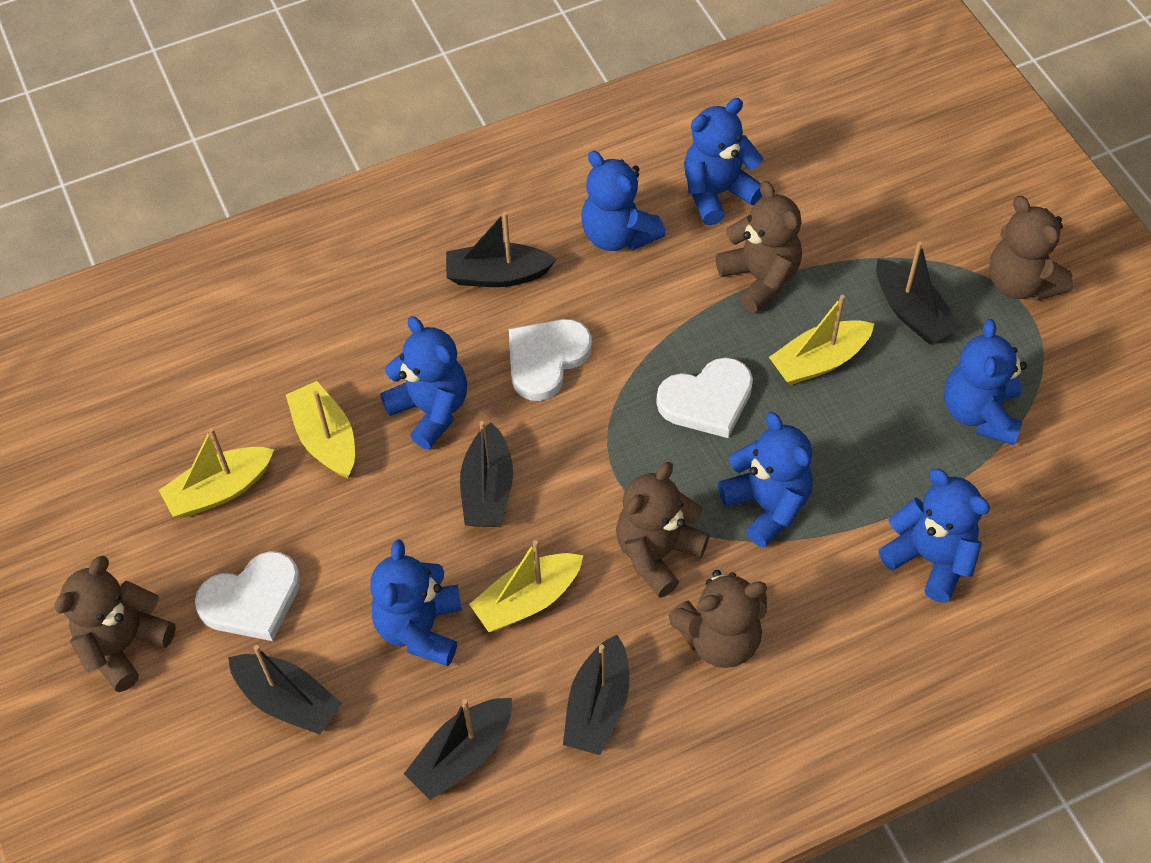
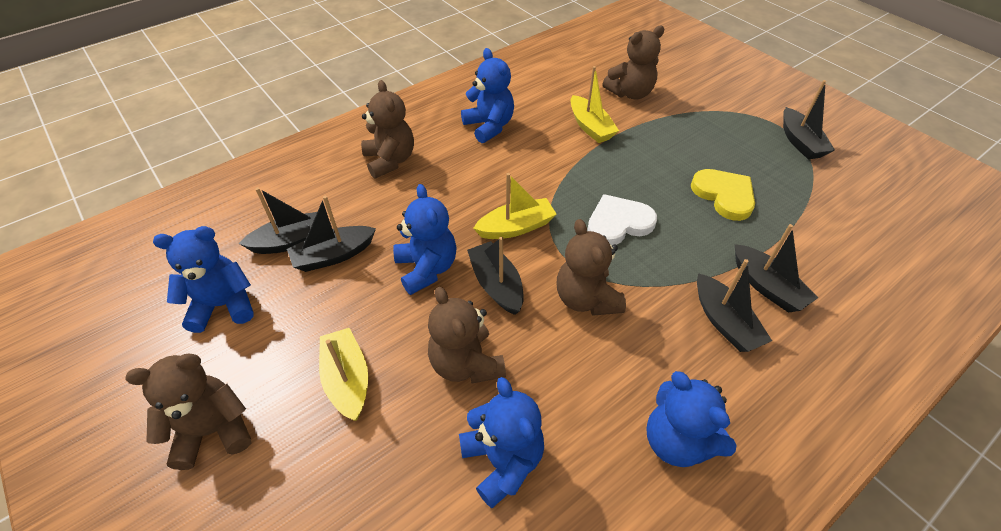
blue teddy bear: 7 -> 5
white heart: 3 -> 1
yellow boat: 4 -> 3
yellow heart: 0 -> 1

